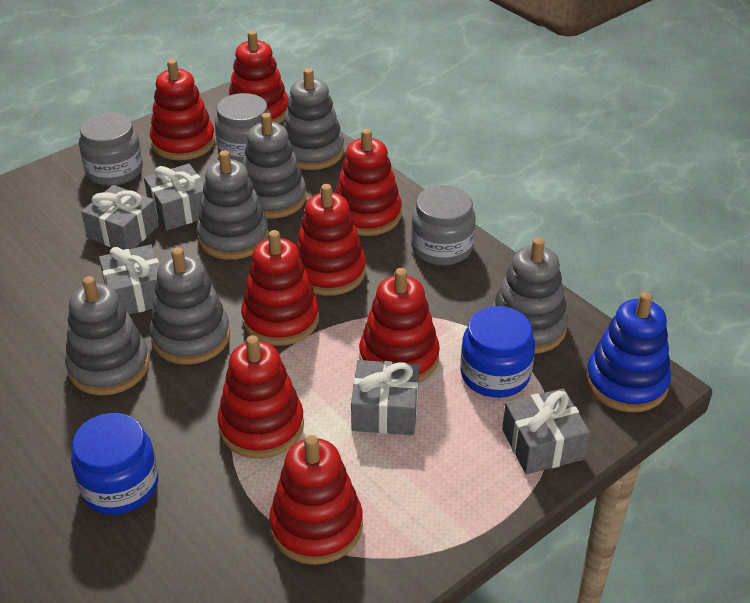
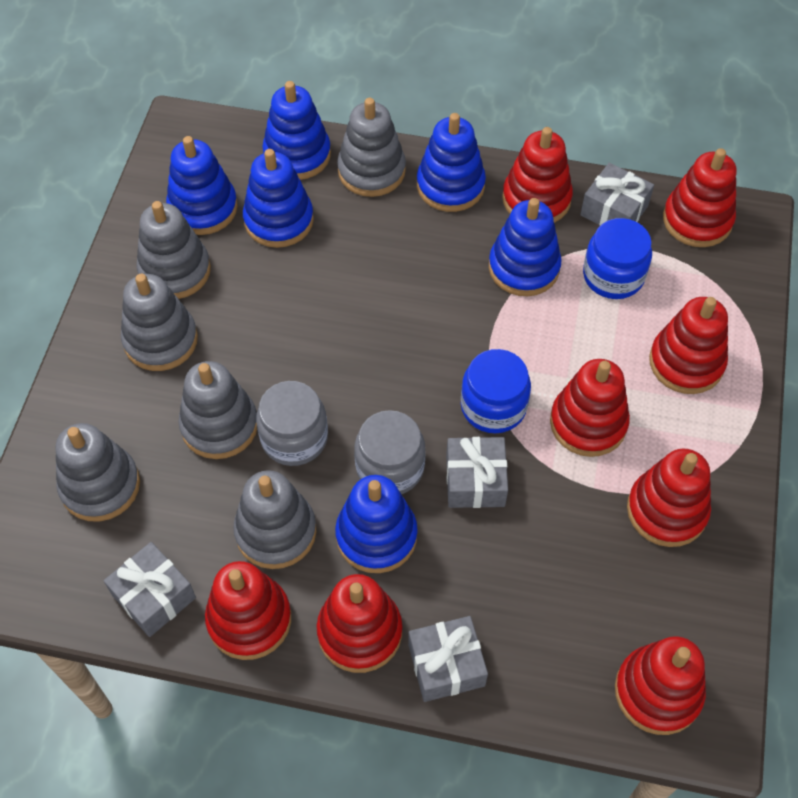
blue stacking toy: 1 -> 6
grey gift: 5 -> 4
grey jar: 3 -> 2

